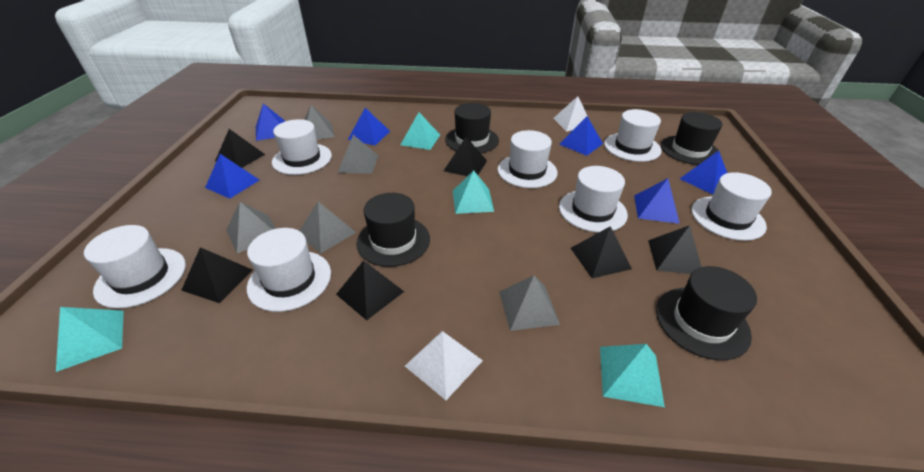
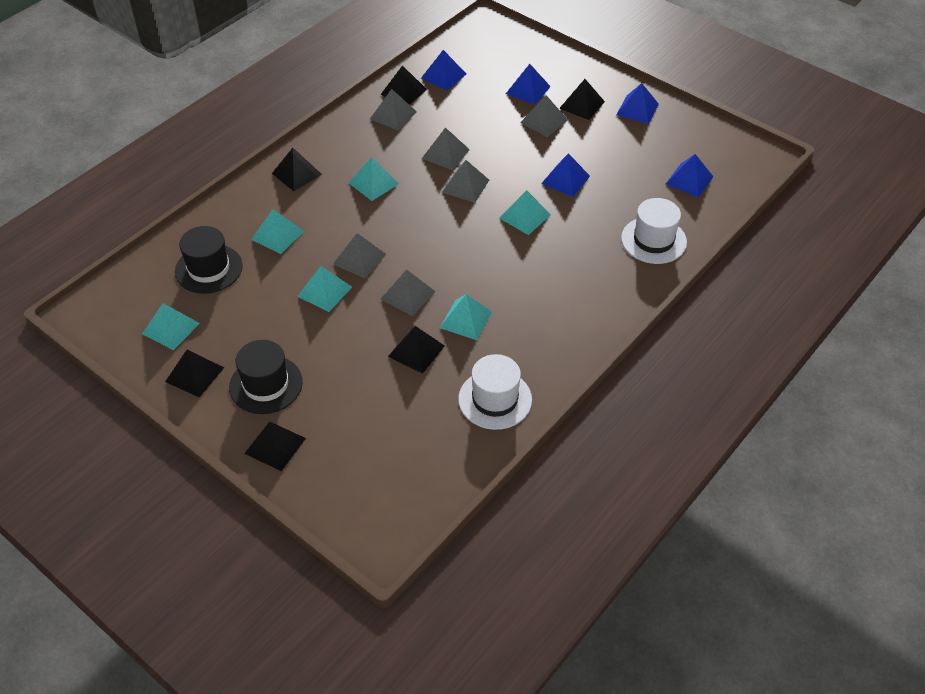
black hat: 4 -> 2
blue pyramid: 6 -> 5
grey pyramid: 5 -> 6
turquoise pyramid: 4 -> 6
white hat: 7 -> 2
white pyramid: 2 -> 0

